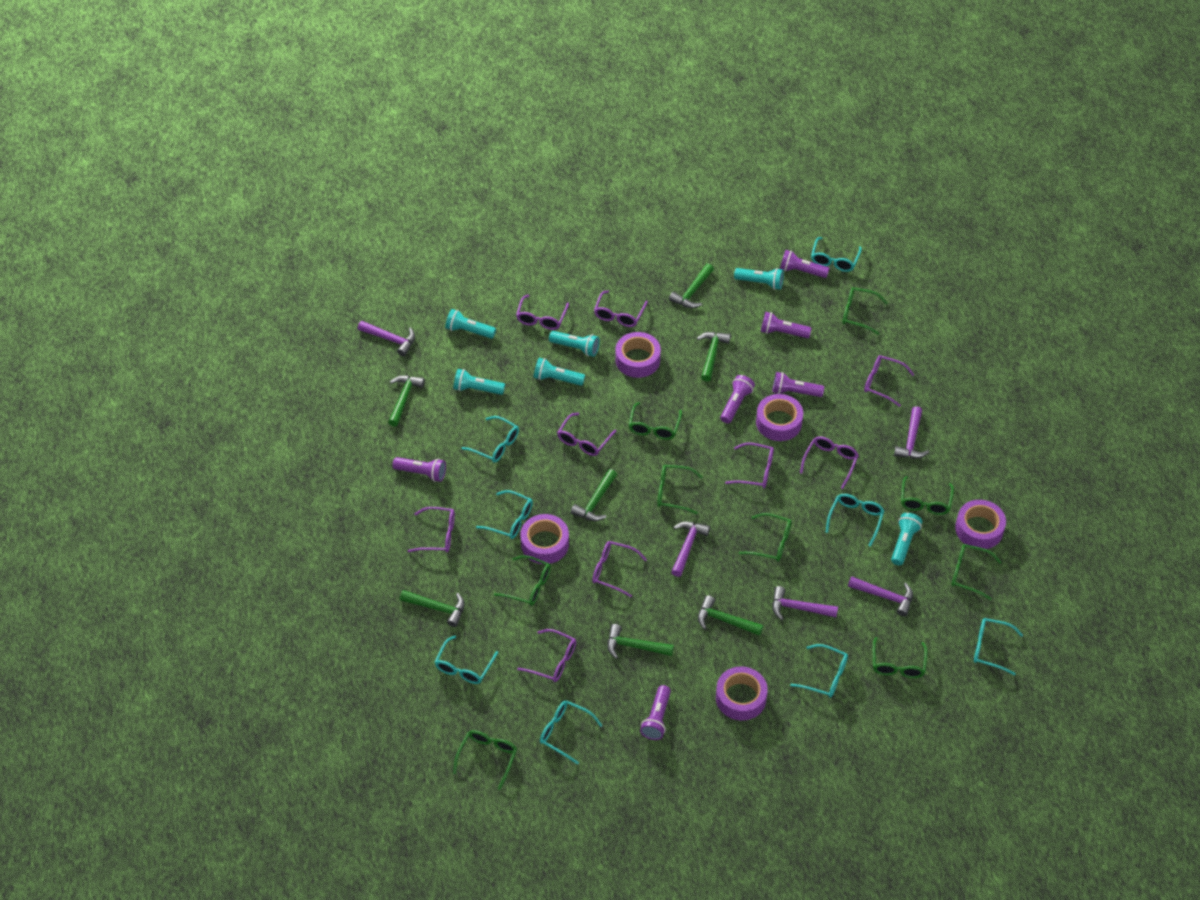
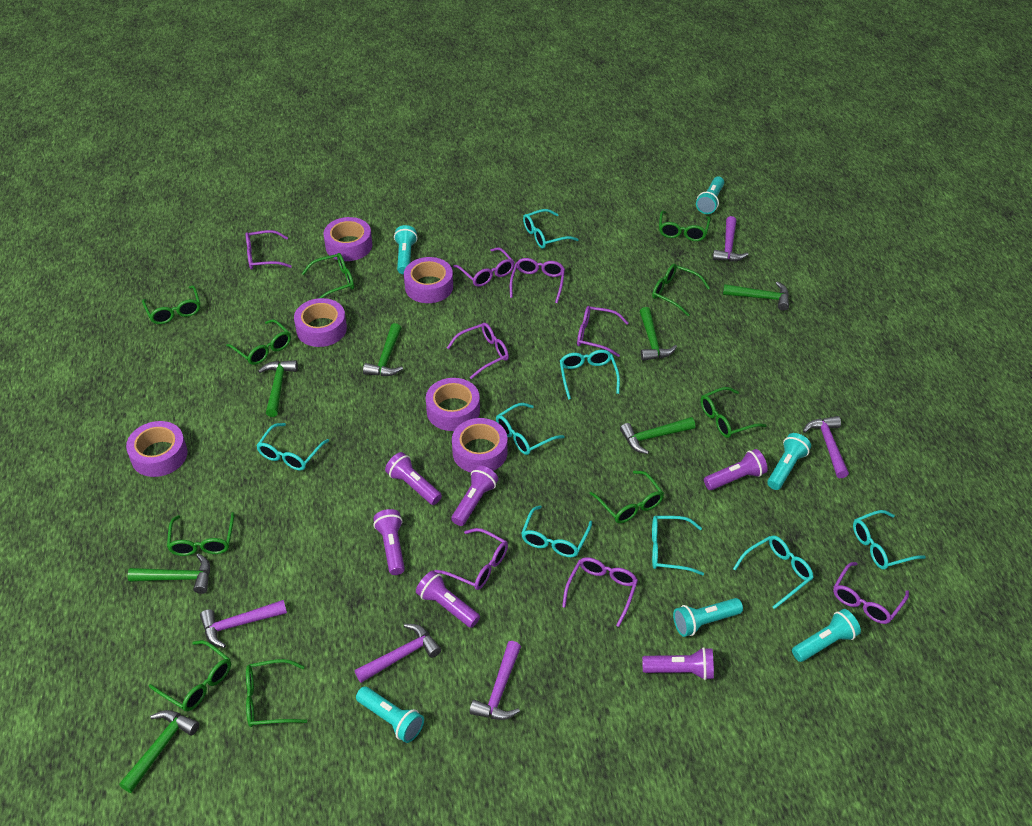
green glasses: 9 -> 10
purple glasses: 9 -> 8
purple tape: 5 -> 6

